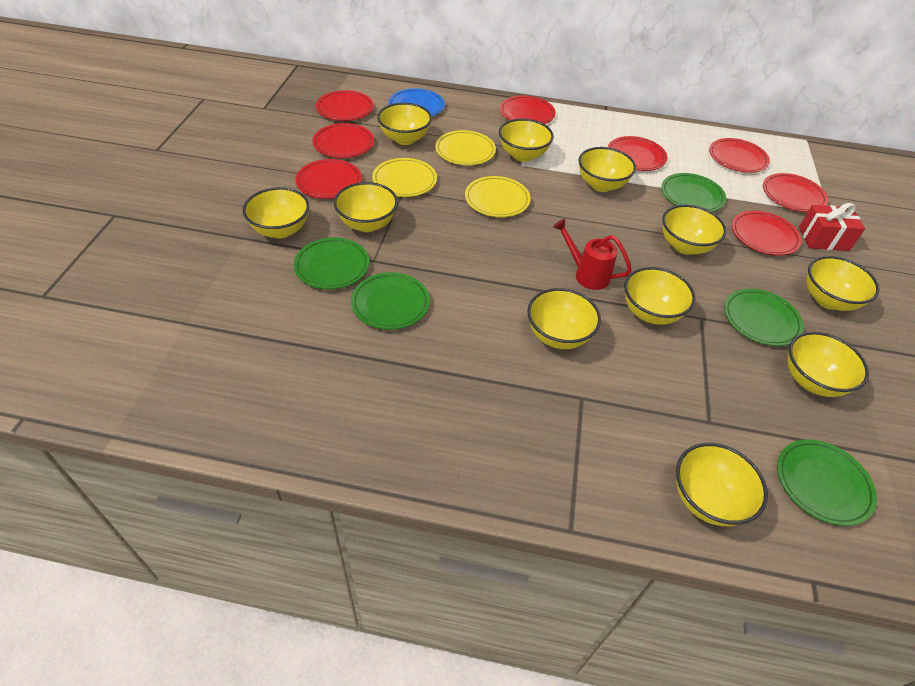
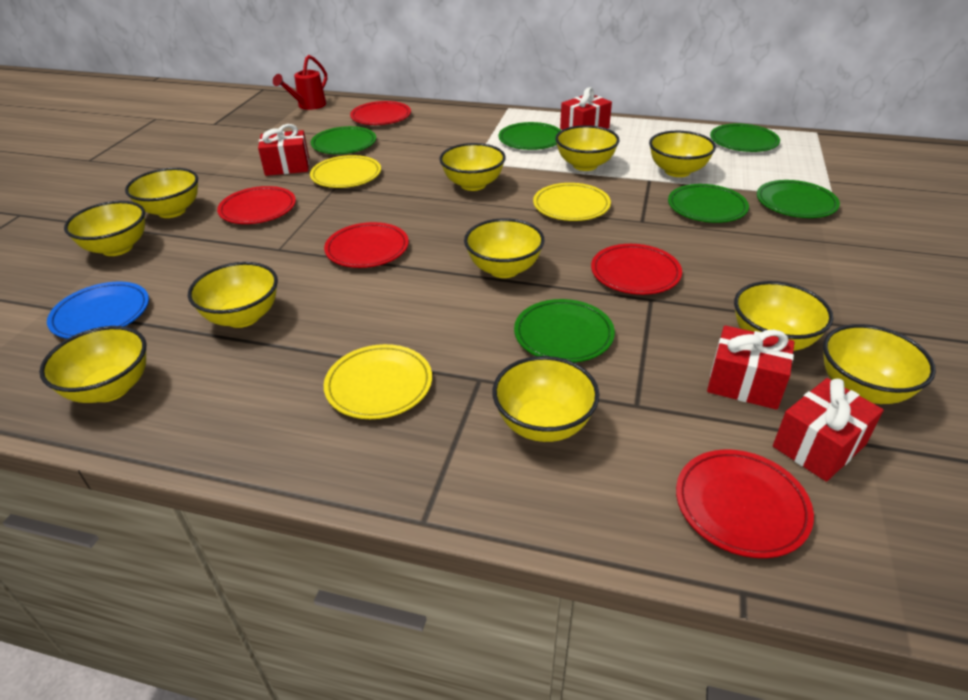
green plate: 5 -> 6
red gift: 1 -> 4
red plate: 8 -> 5

